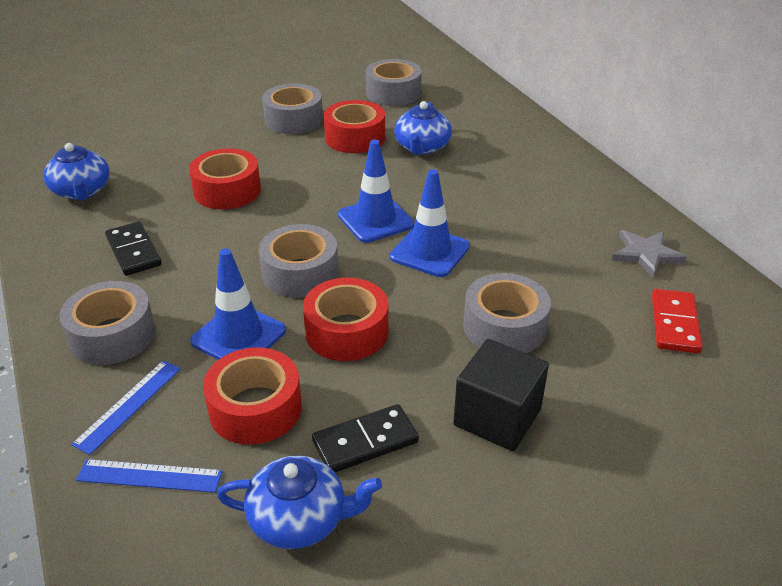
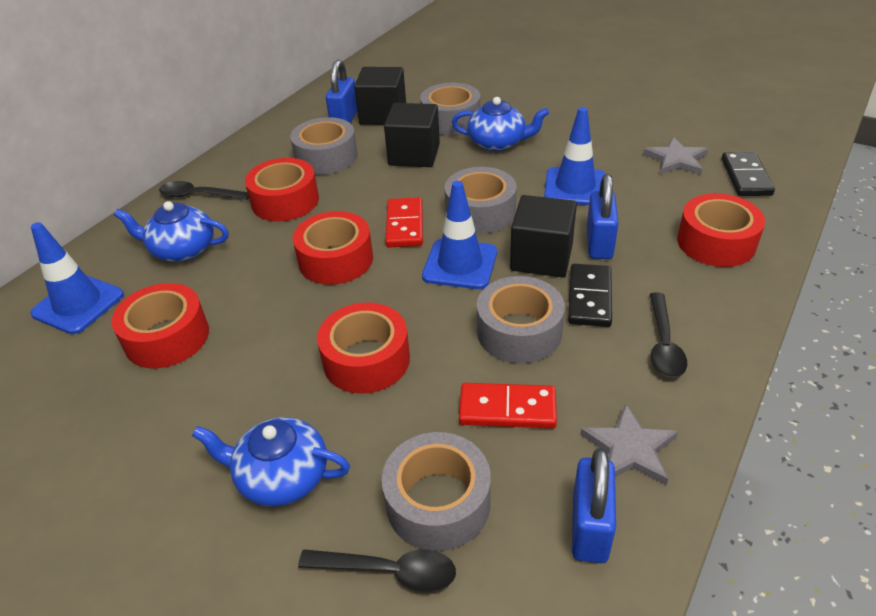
black cube: 1 -> 3
black spoon: 0 -> 3
blue padlock: 0 -> 3
blue ruler: 2 -> 0
grey star: 1 -> 2
red domino: 1 -> 2
red tape: 4 -> 5

